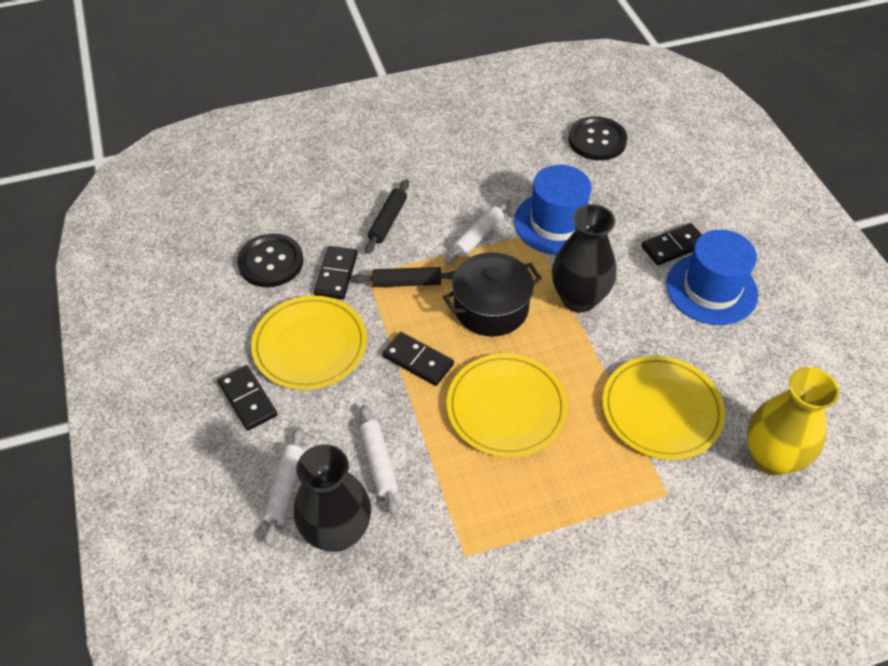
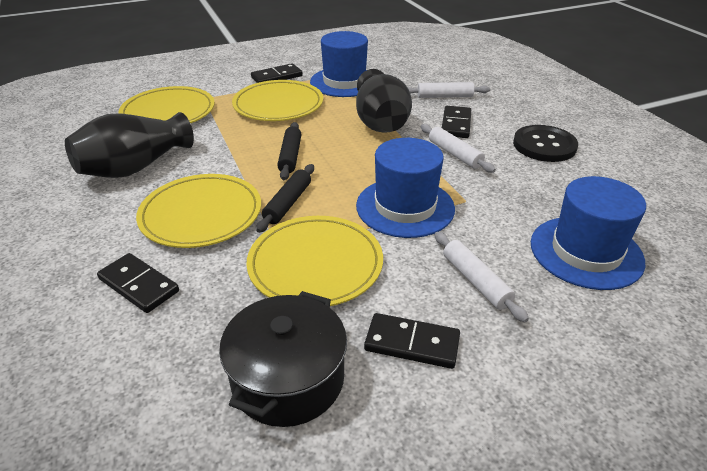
black button: 2 -> 1
blue hat: 2 -> 3
yellow plate: 3 -> 4
yellow vase: 1 -> 0

